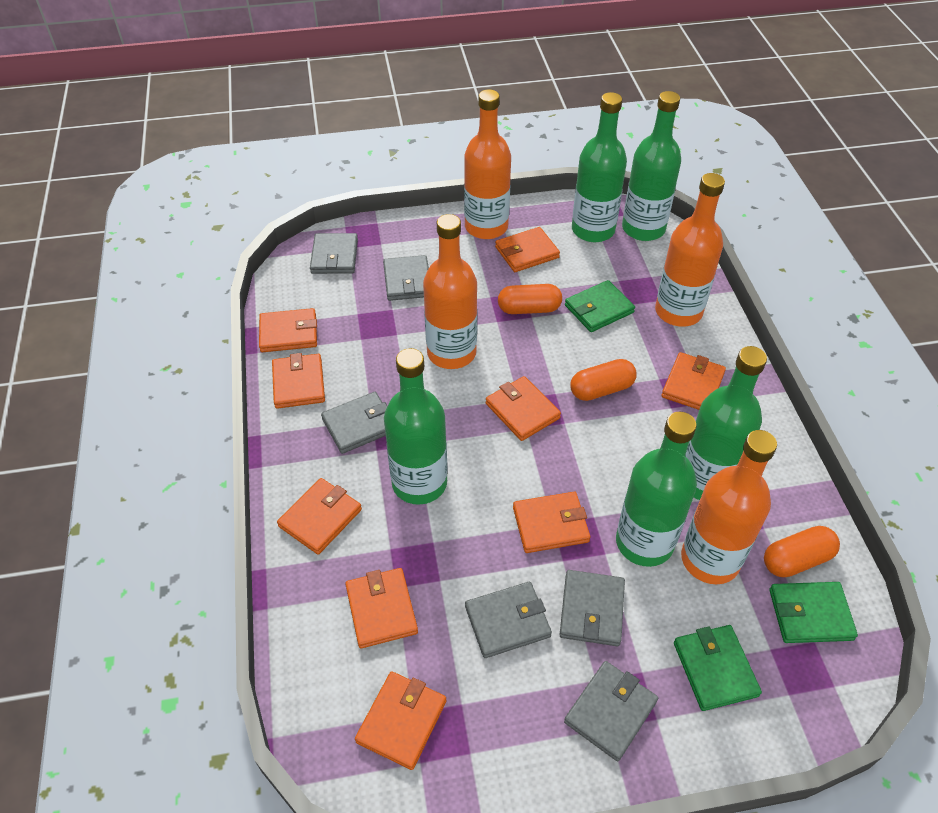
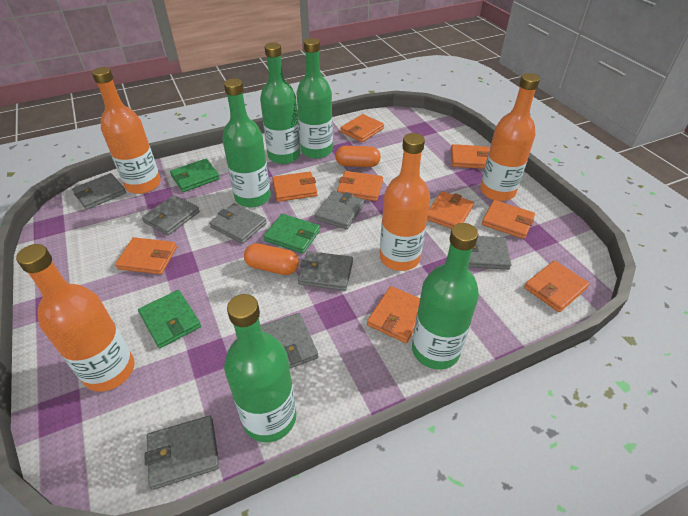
grey wallet: 6 -> 8
orange capsule: 3 -> 2

